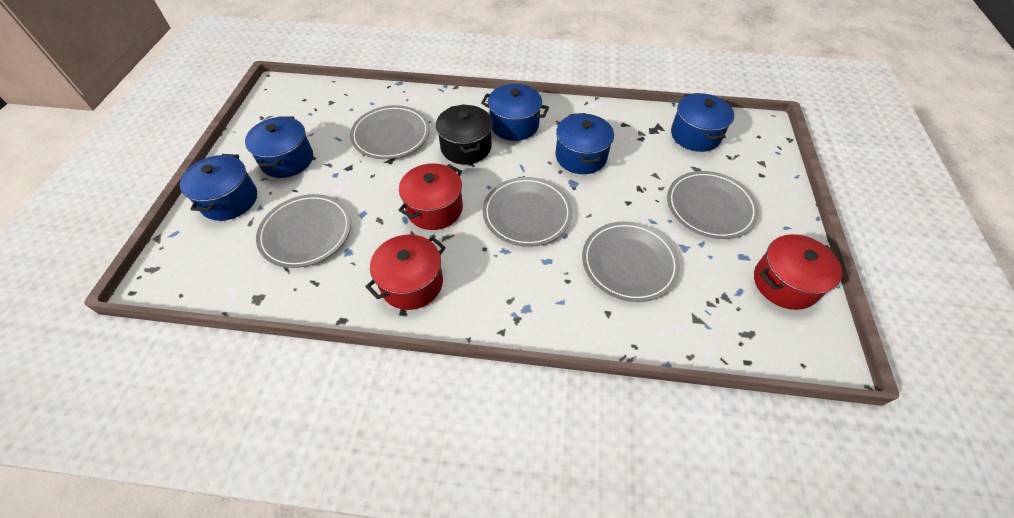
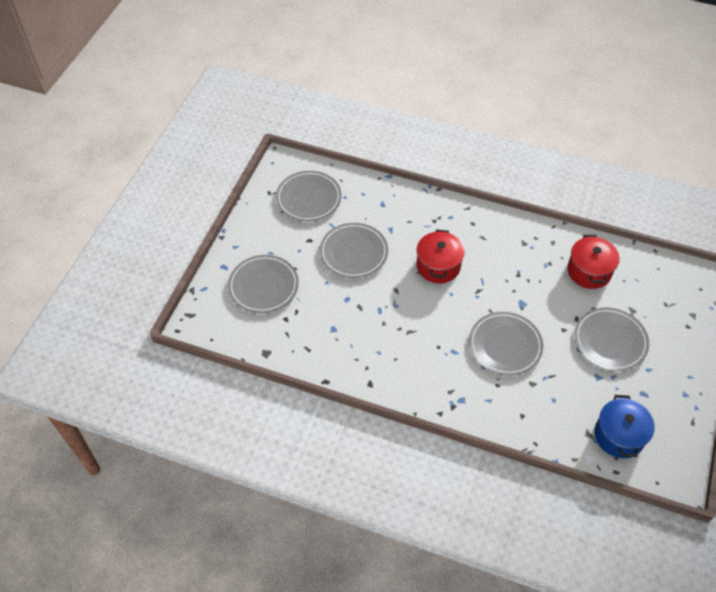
black pot: 1 -> 0
blue pot: 5 -> 1
red pot: 3 -> 2

